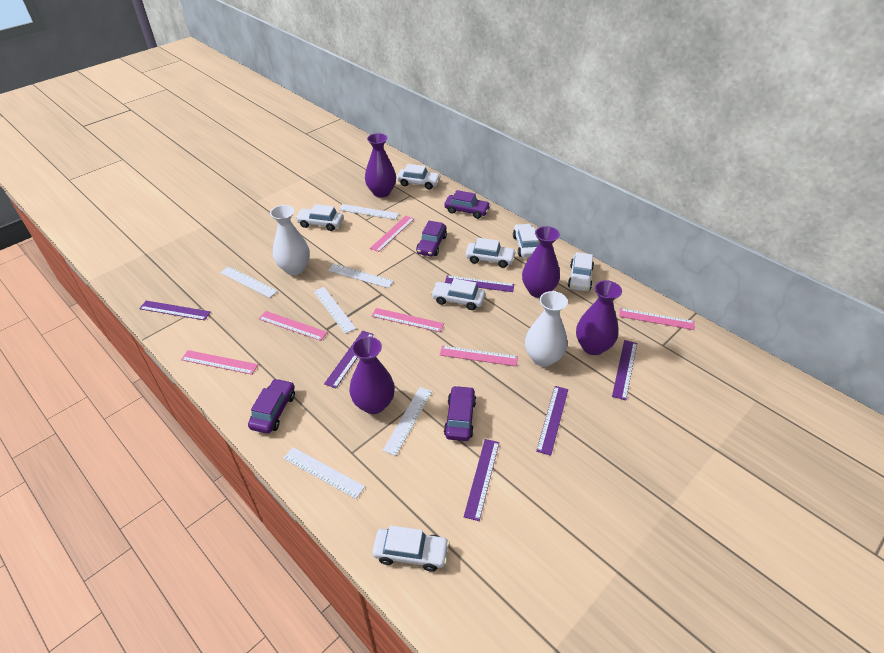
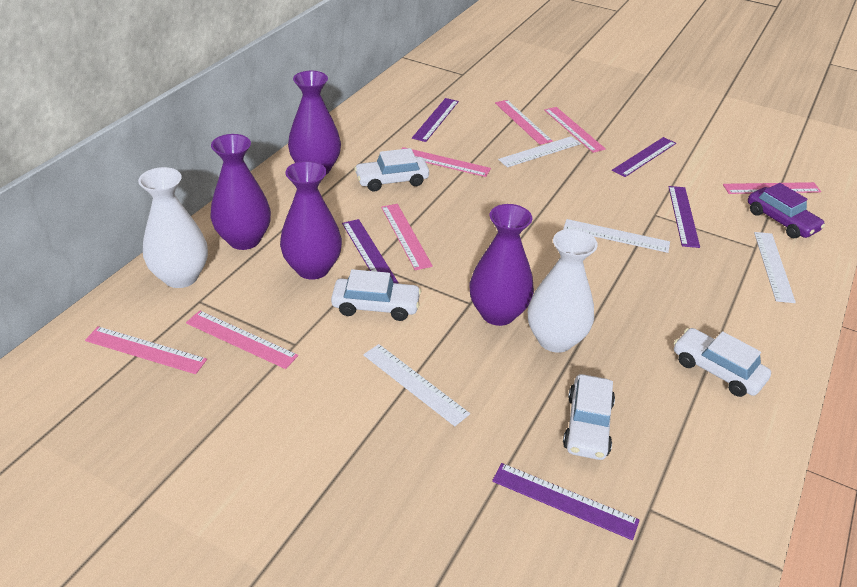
pink ruler: 6 -> 7
purple car: 4 -> 1
purple ruler: 6 -> 5
white car: 7 -> 4
white ruler: 6 -> 4

